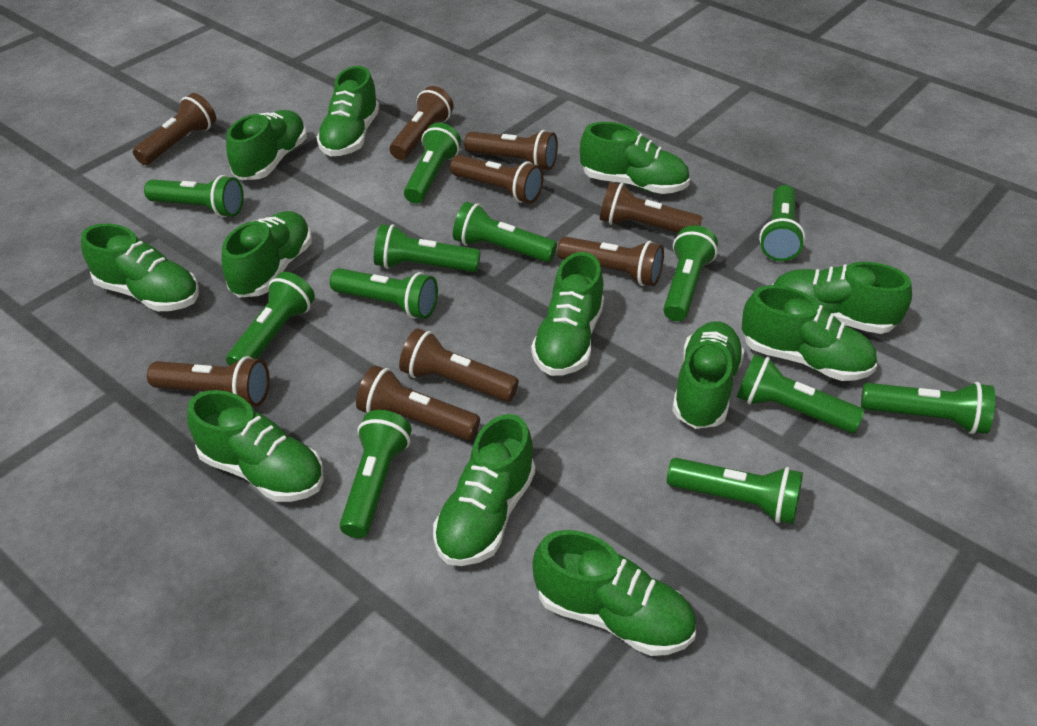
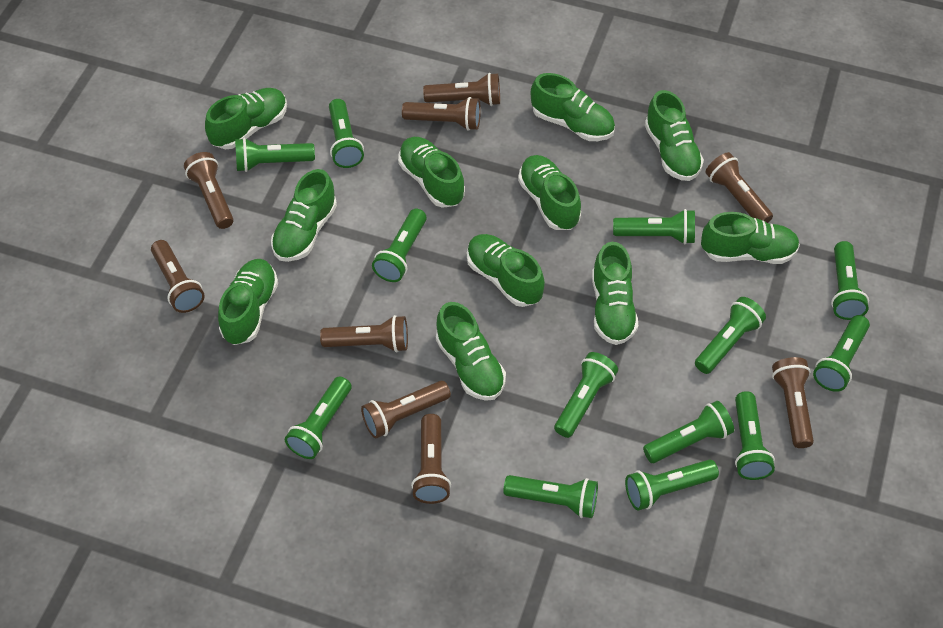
green flashlight: 12 -> 13
green shoe: 12 -> 11

